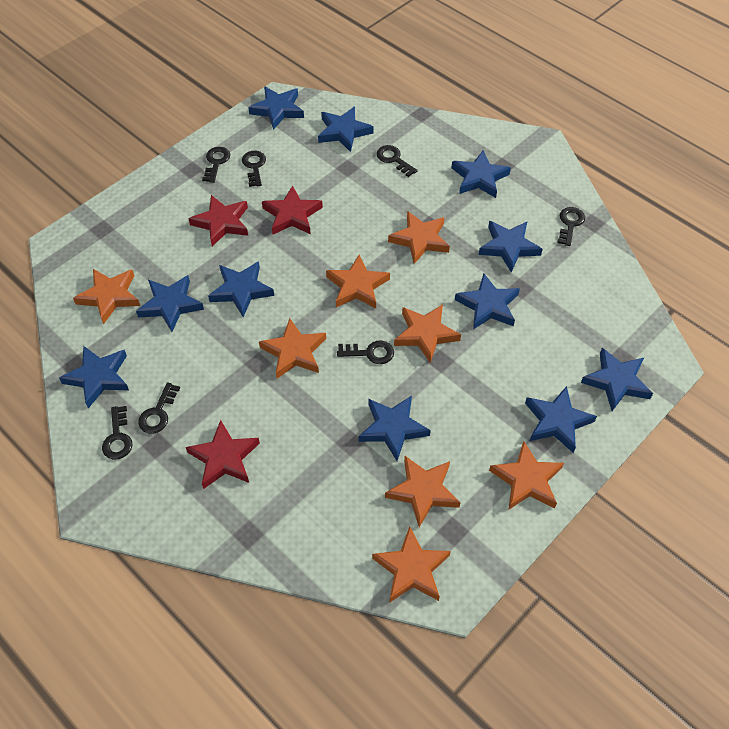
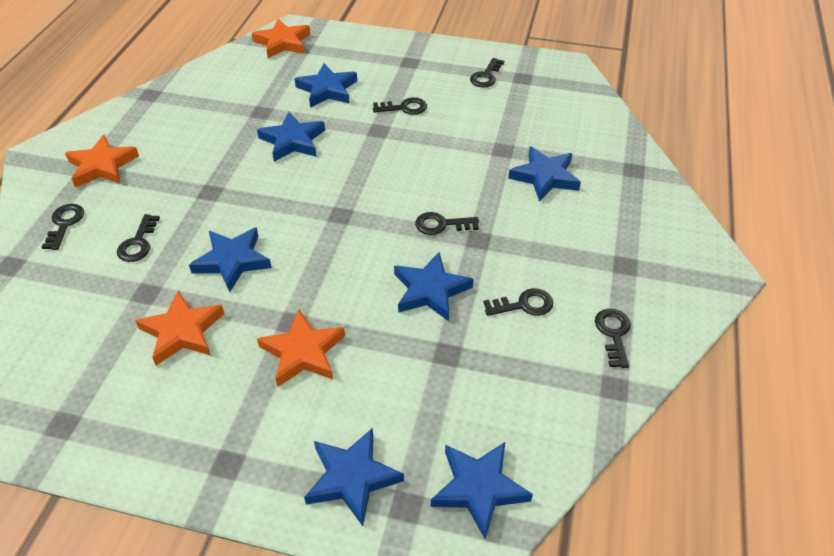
blue star: 11 -> 7
orange star: 8 -> 4
red star: 3 -> 0

